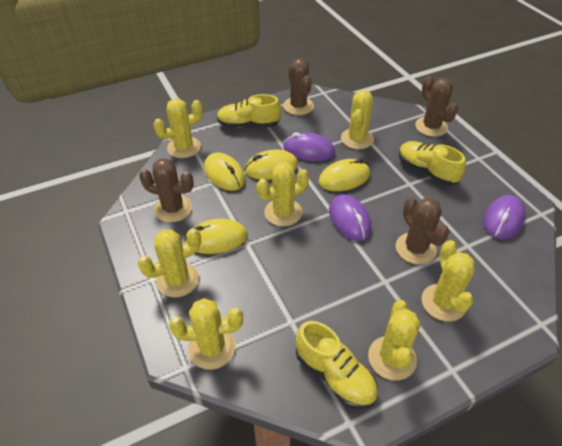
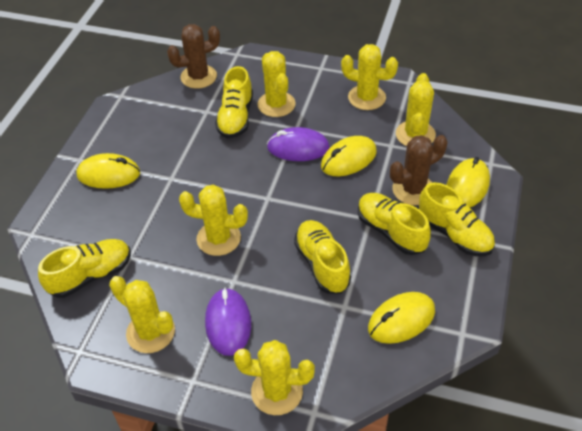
brown cactus: 4 -> 2
purple mouse: 3 -> 2
yellow cactus: 7 -> 6
yellow shoe: 3 -> 5

